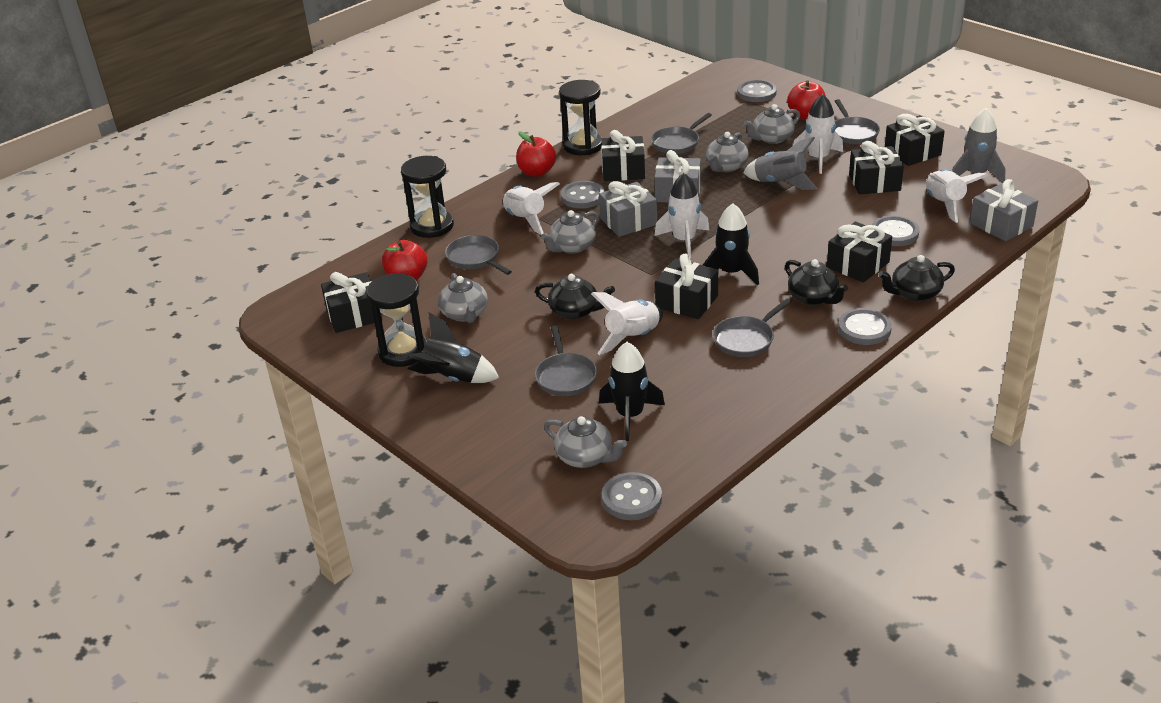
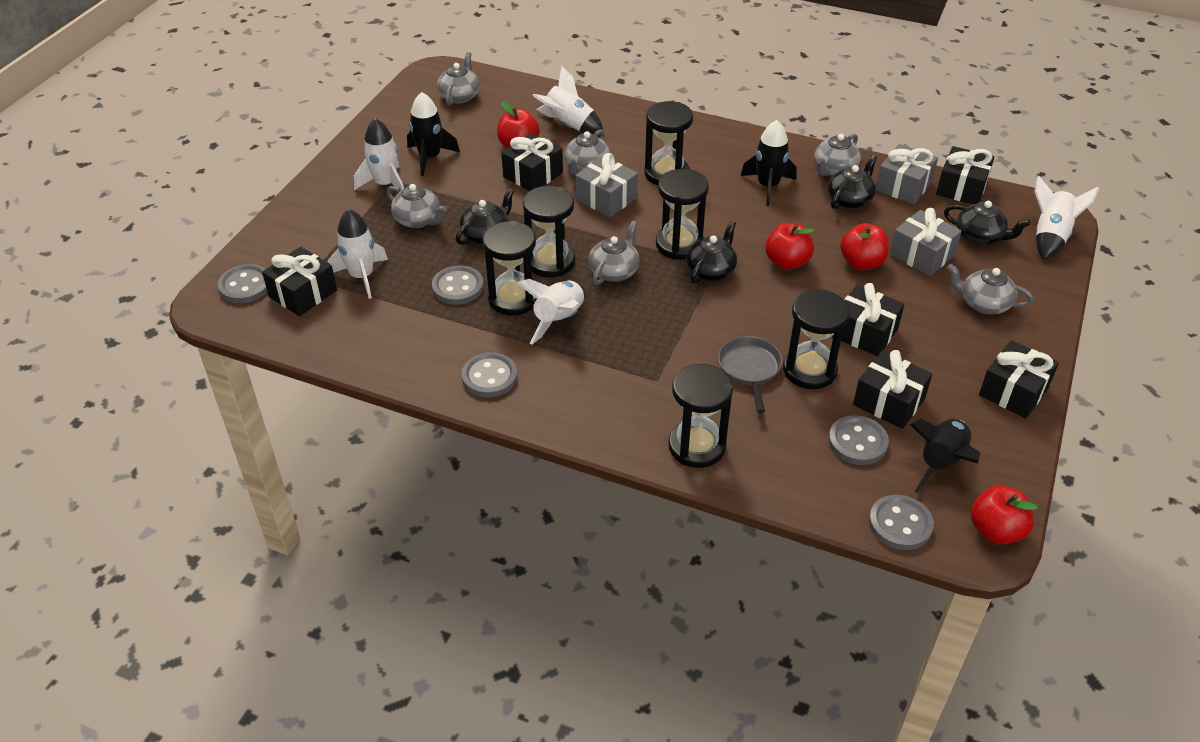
black hourglass: 3 -> 6
black teapot: 3 -> 4
grey pan: 5 -> 1
grey rocket: 2 -> 0
grey teapot: 5 -> 6
red apple: 3 -> 4

